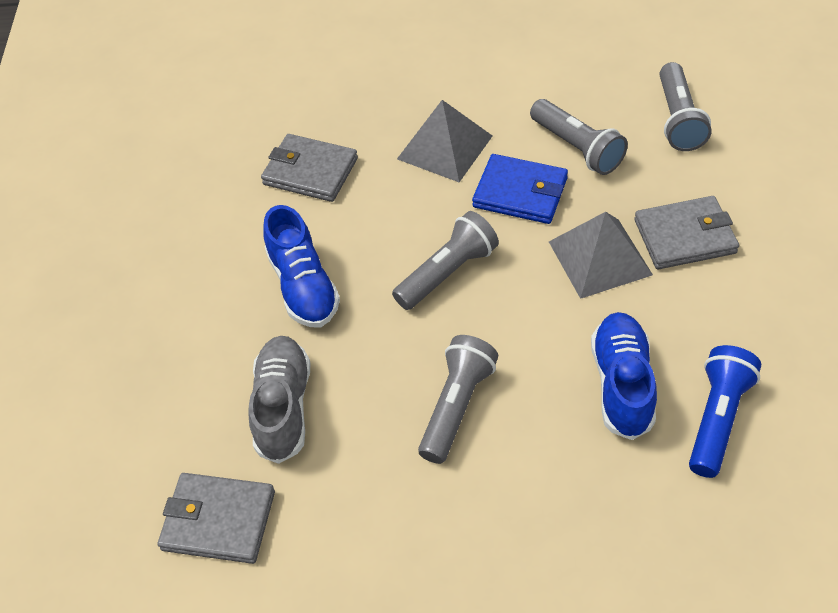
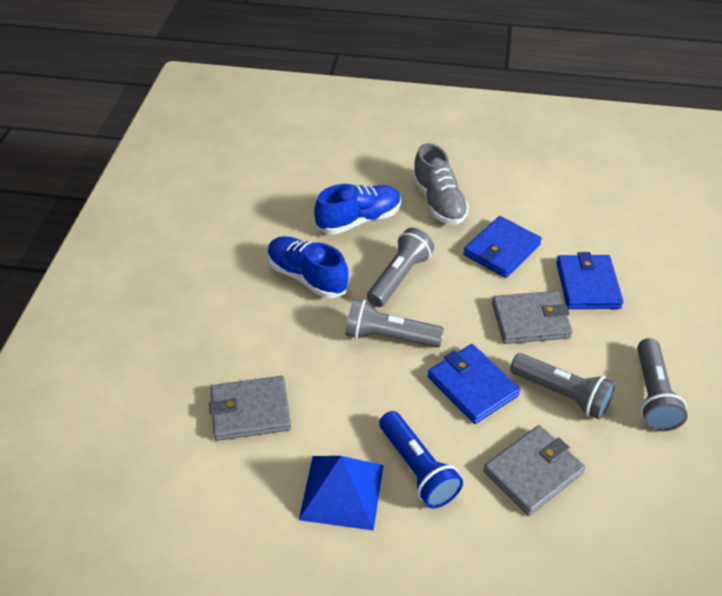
blue pyramid: 0 -> 1
blue wallet: 1 -> 3
grey pyramid: 2 -> 0

